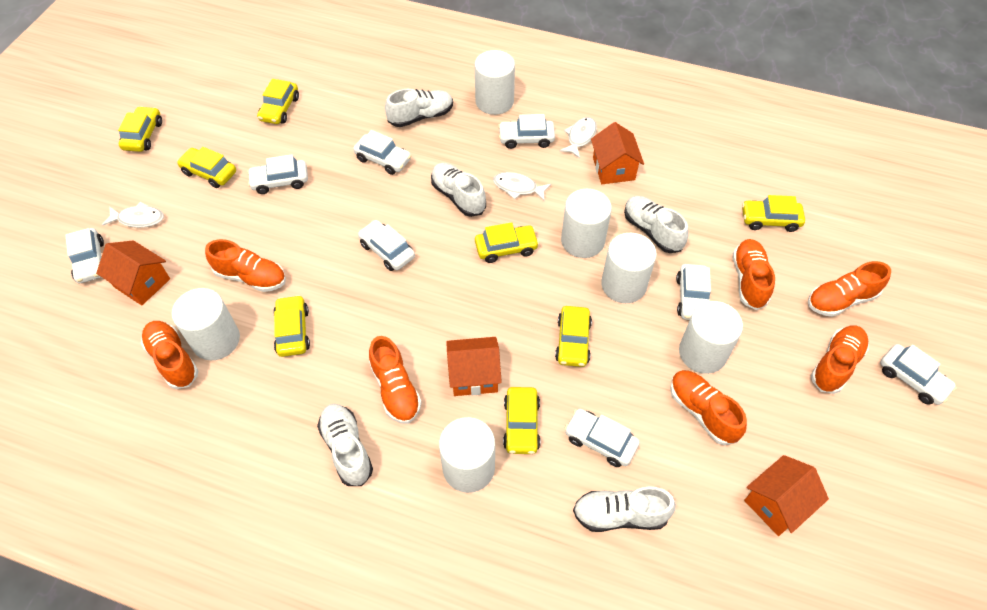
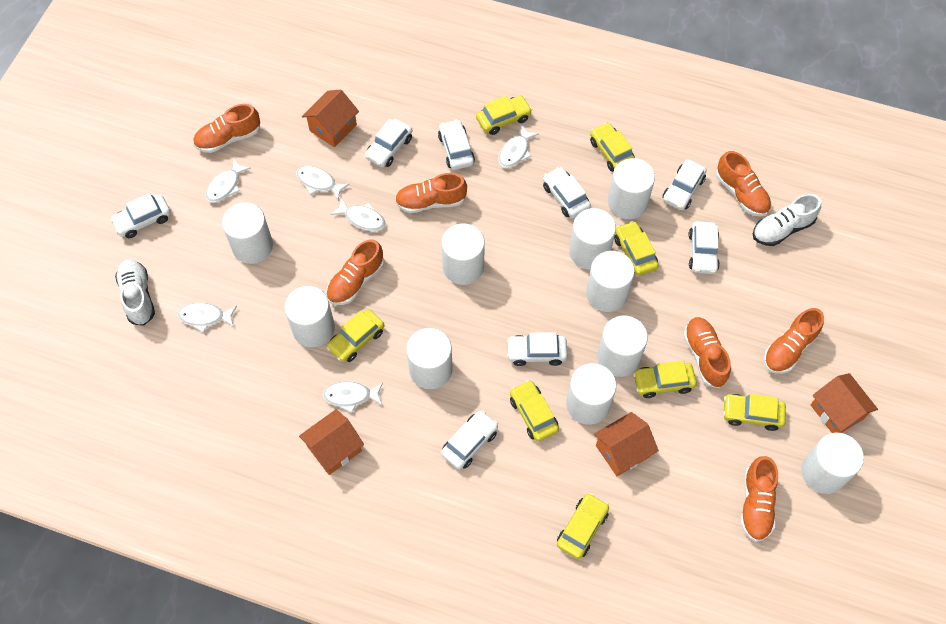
white cylinder: 6 -> 10
white fish: 3 -> 6
white shoe: 5 -> 2

